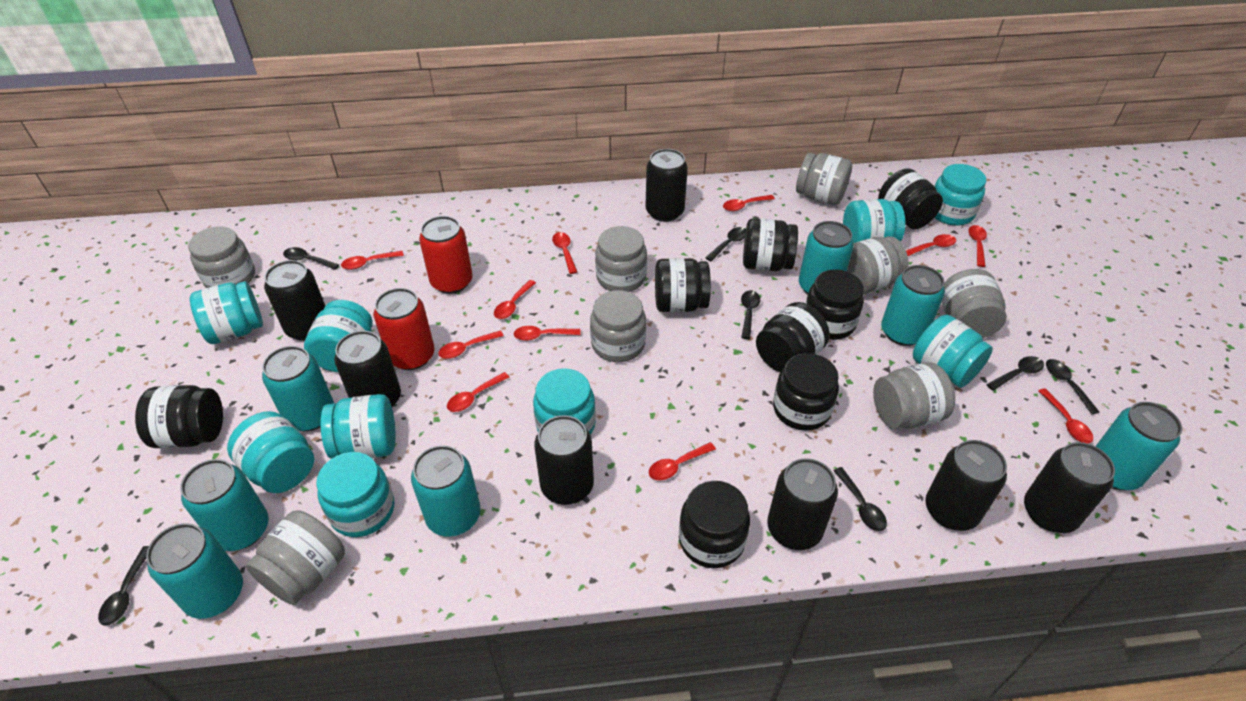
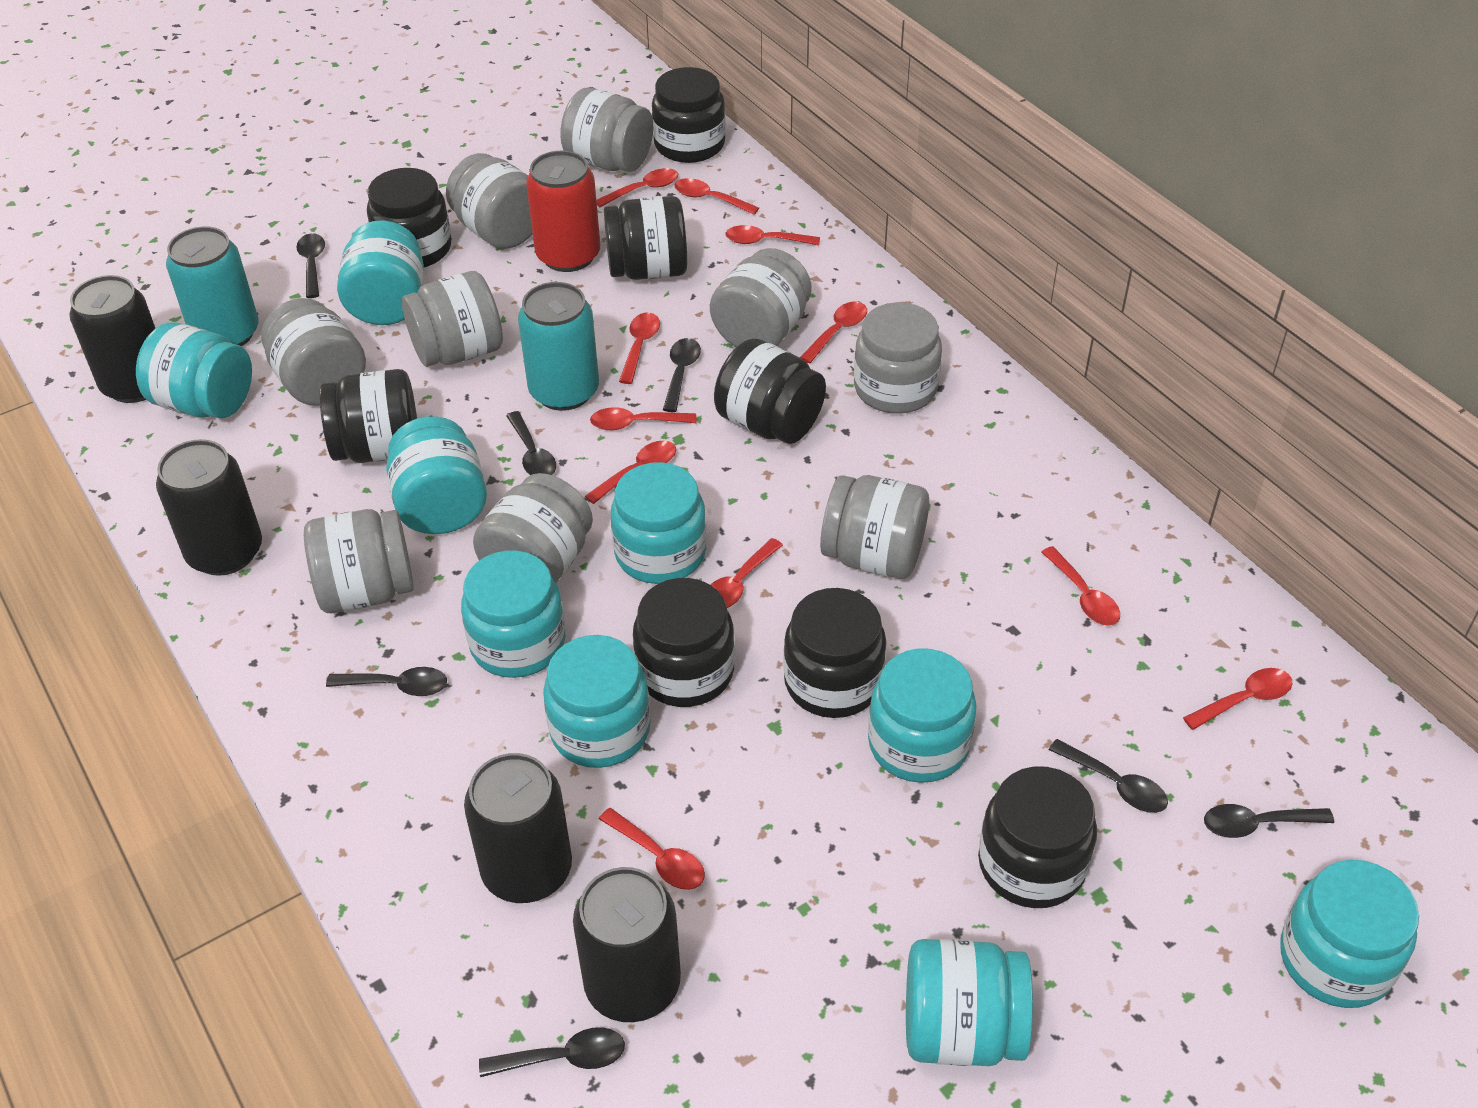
black can: 7 -> 4
grey jar: 8 -> 9
red can: 2 -> 1
turquoise can: 7 -> 2

